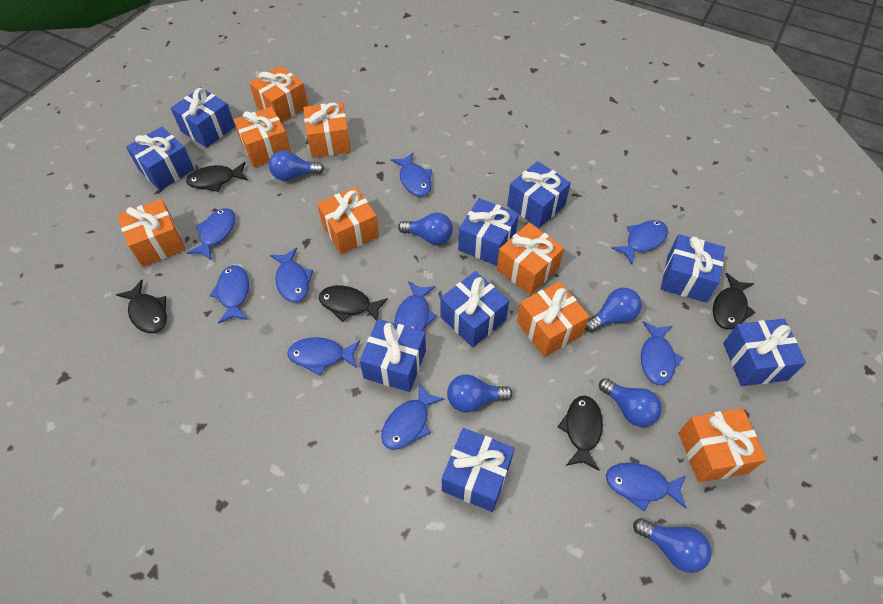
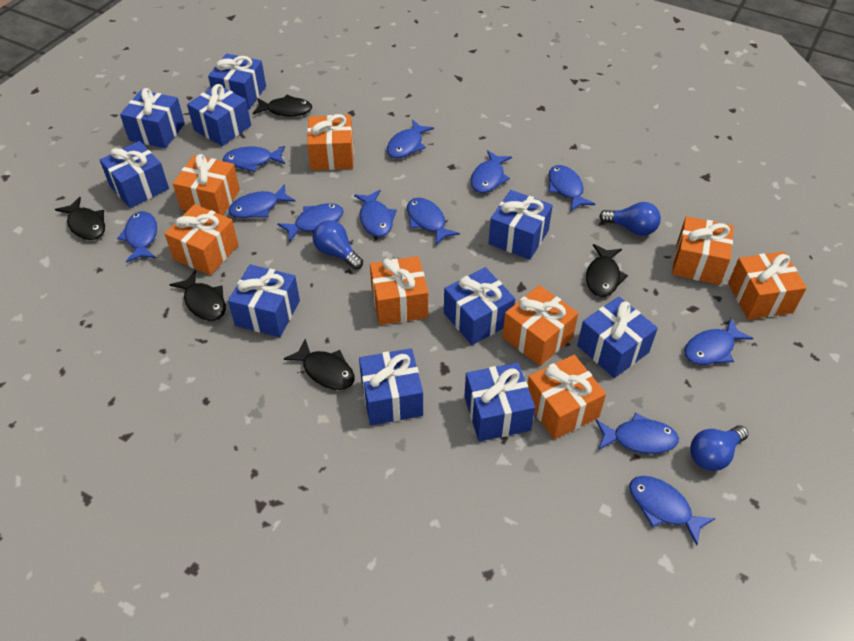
blue fish: 10 -> 12
blue gift: 9 -> 10
blue light bulb: 6 -> 3

